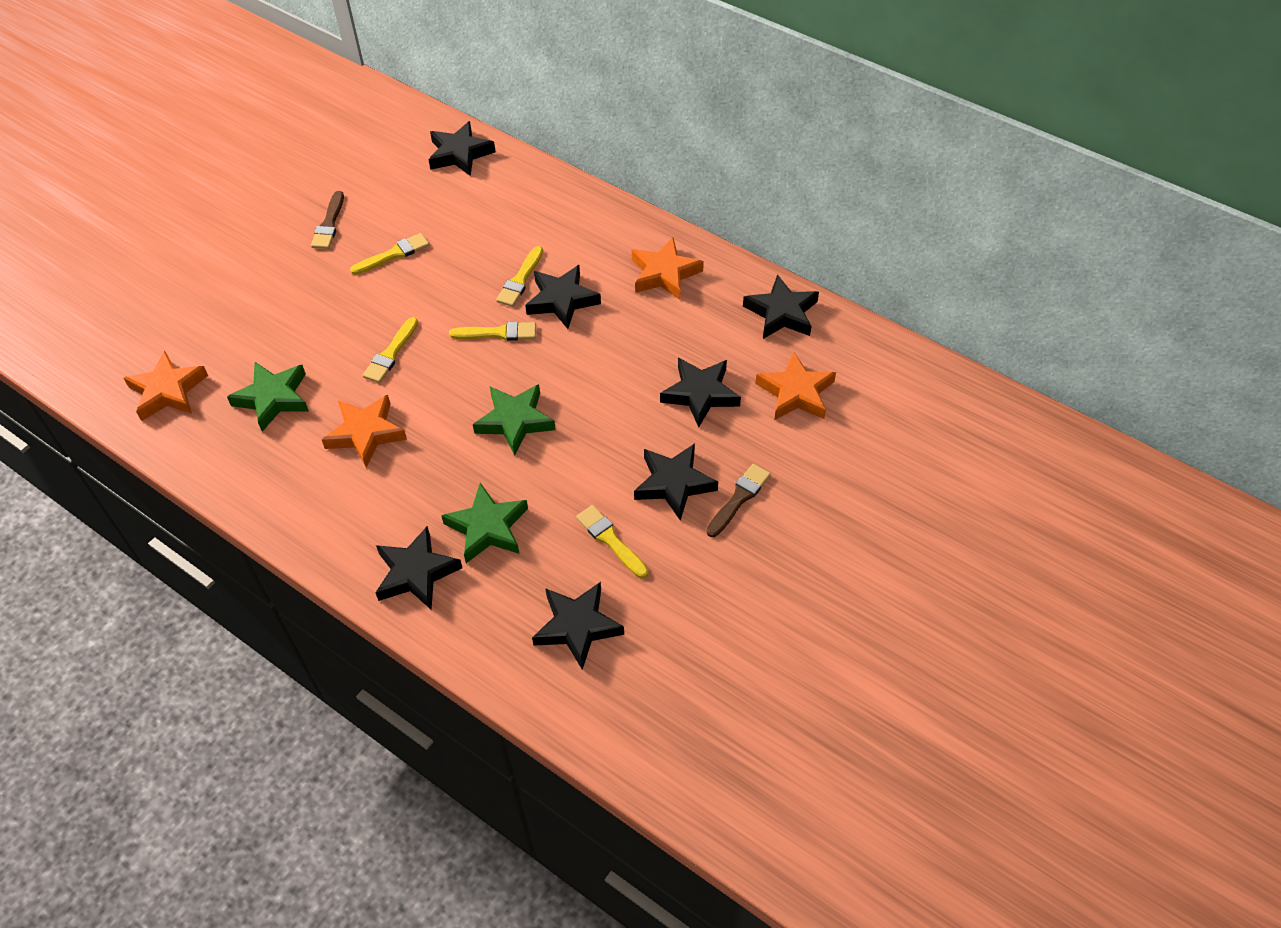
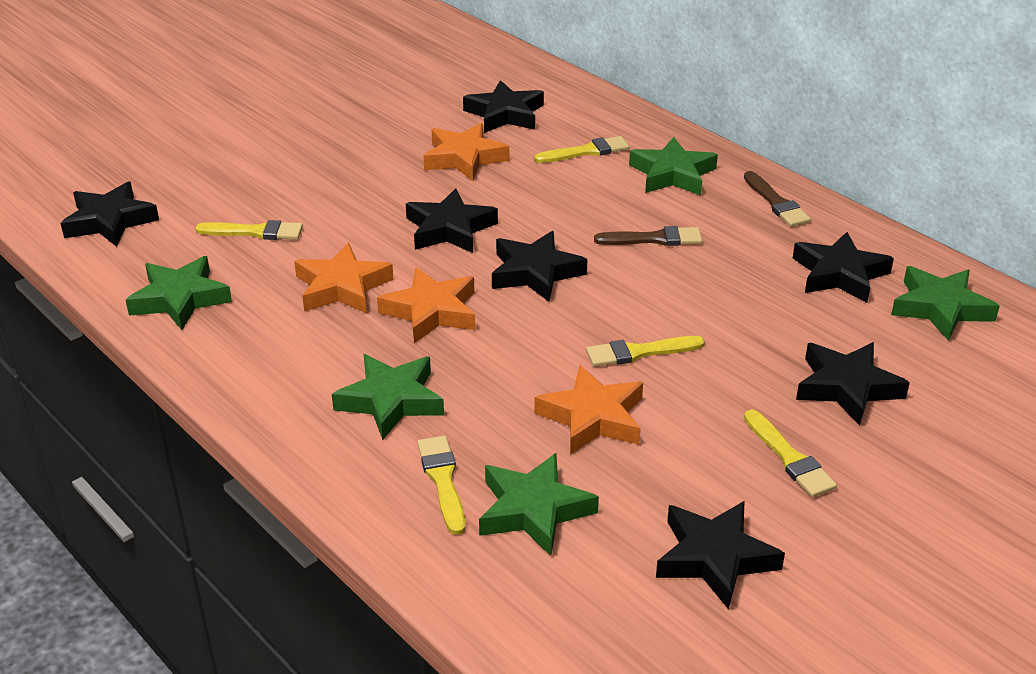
green star: 3 -> 5

